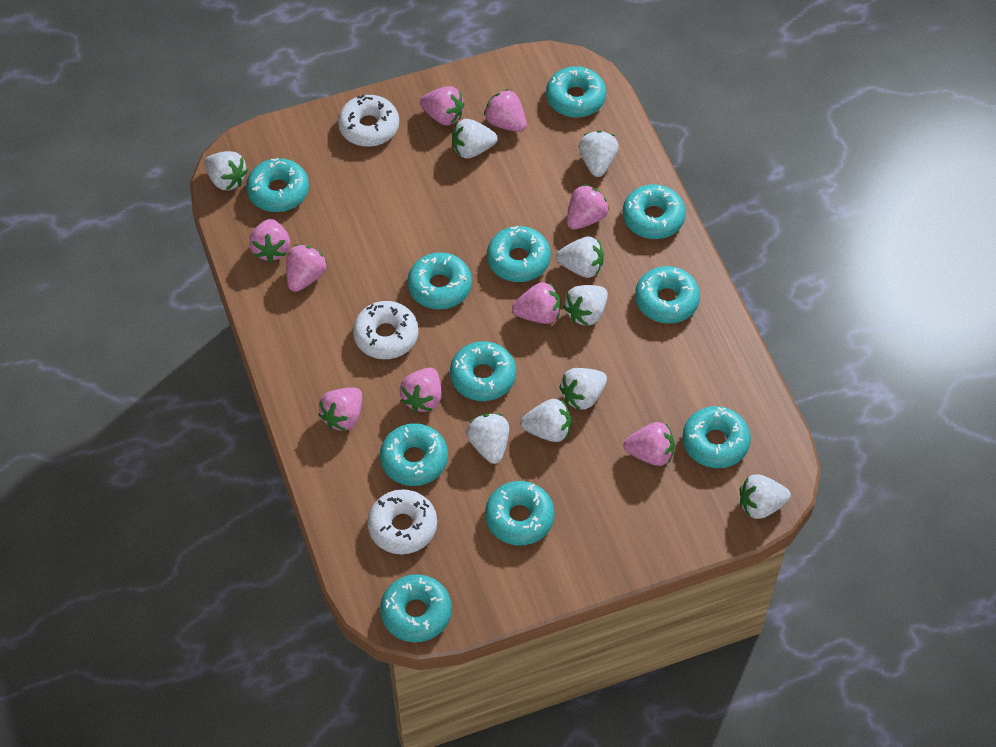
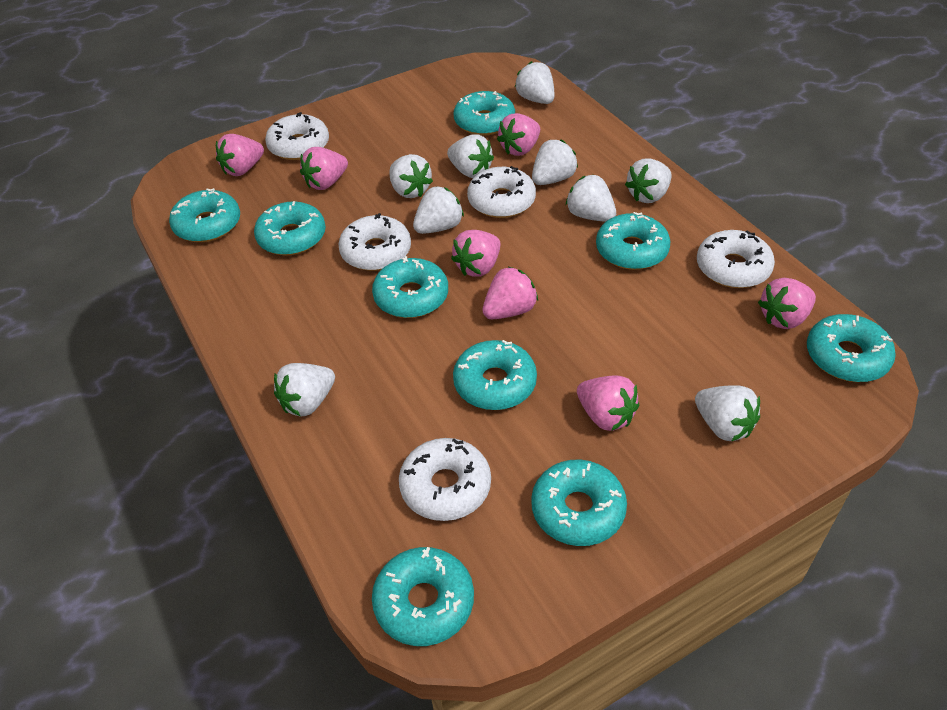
pink strawberry: 9 -> 7
turquoise donut: 11 -> 9
white donut: 3 -> 5

